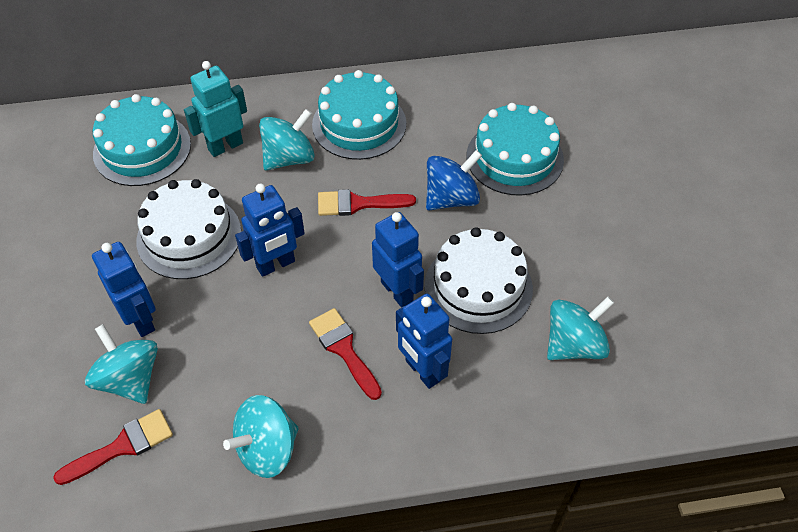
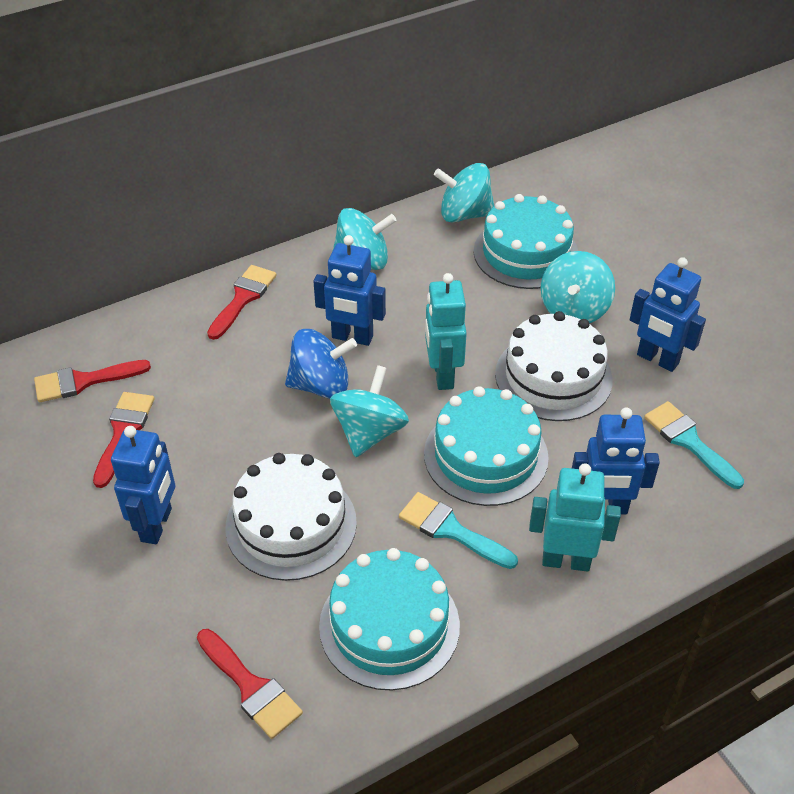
red brush: 3 -> 4
turquoise brush: 0 -> 2
turquoise robot: 1 -> 2

